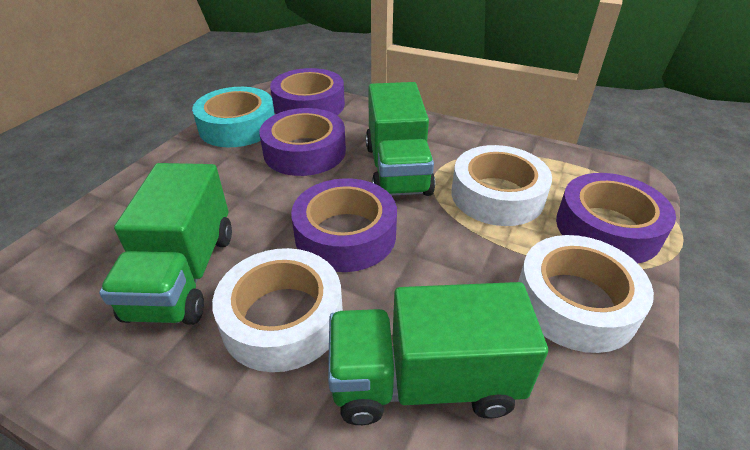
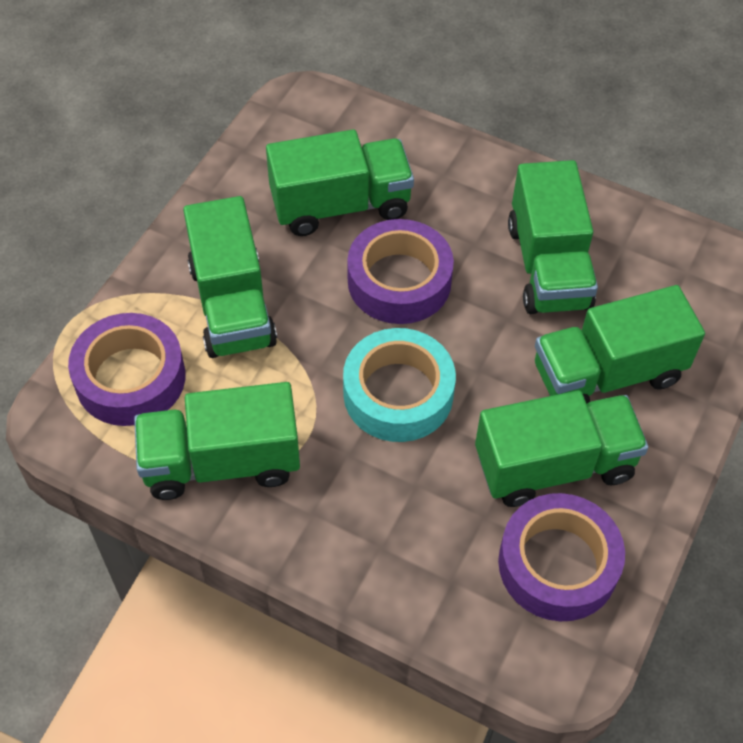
green truck: 3 -> 6
purple tape: 4 -> 3
white tape: 3 -> 0

